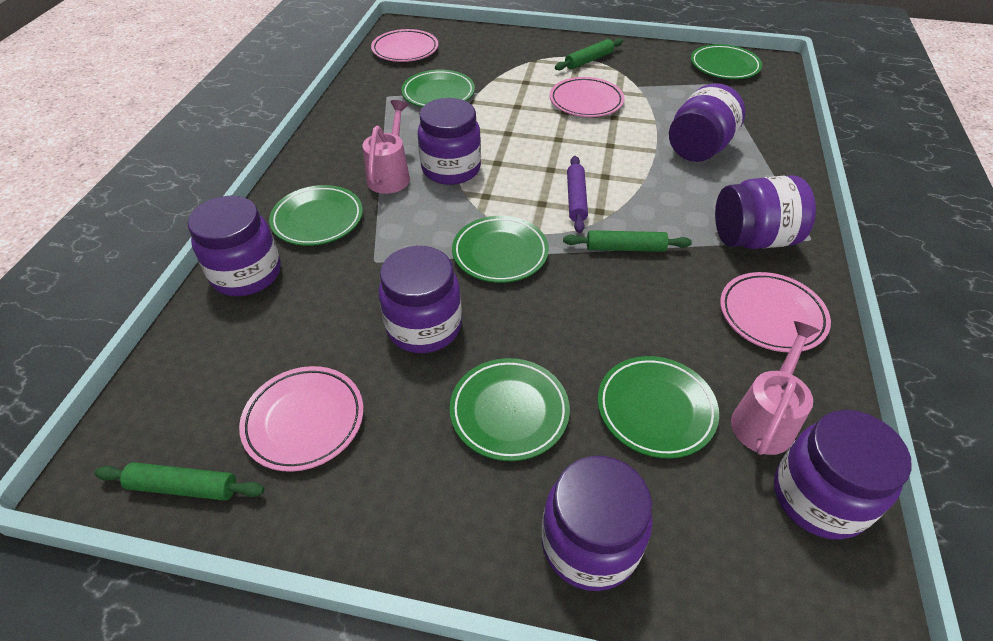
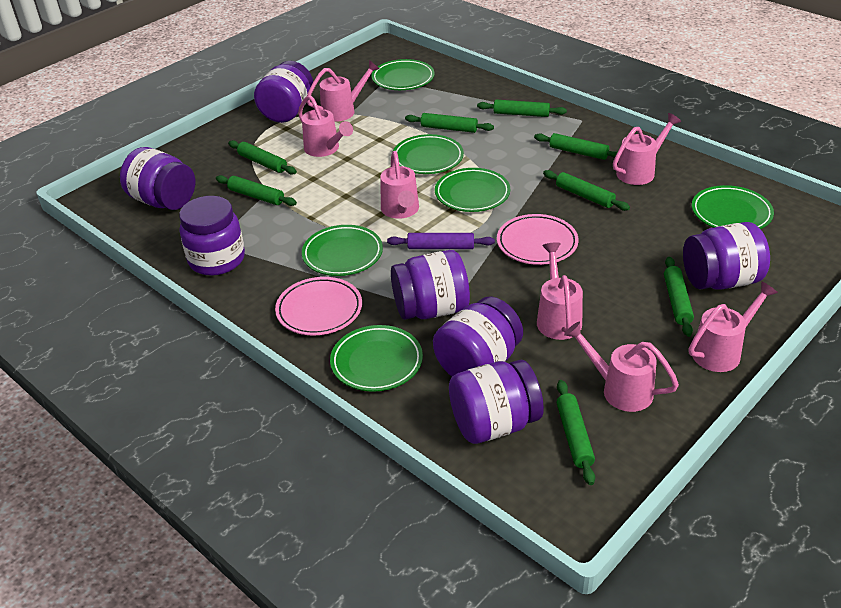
green rolling pin: 3 -> 8
pink plate: 4 -> 2
pink watering can: 2 -> 7

